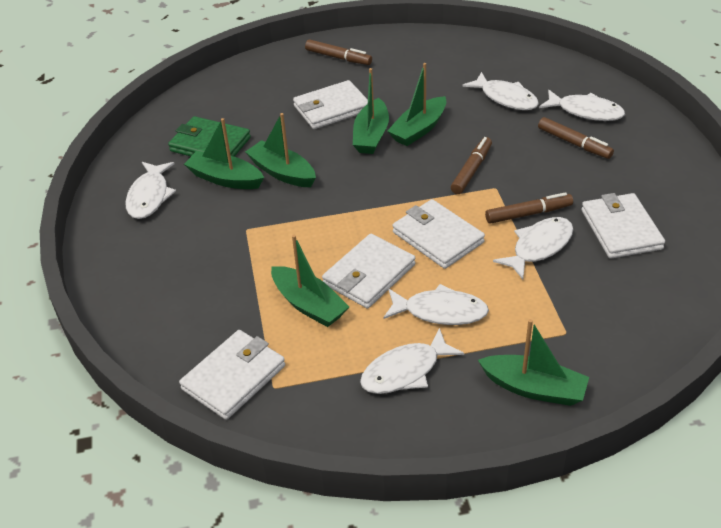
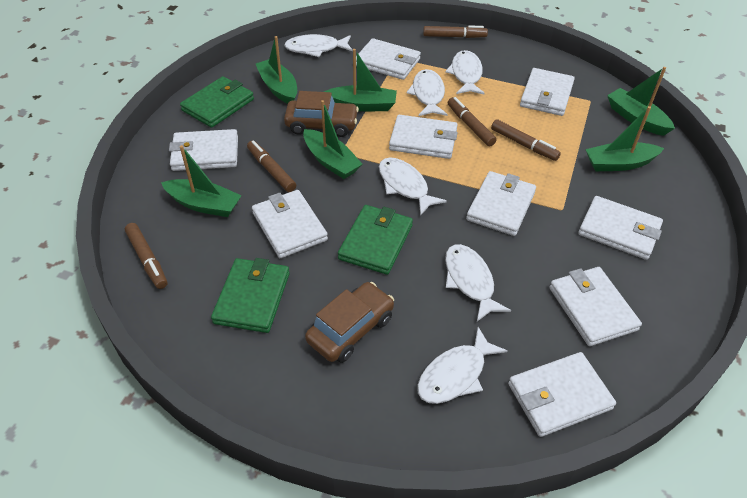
brown car: 0 -> 2
brown marker: 4 -> 5
green wallet: 1 -> 3
white wallet: 5 -> 9

